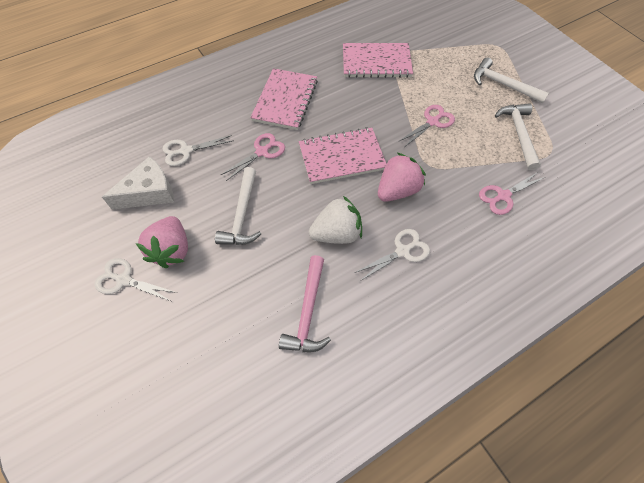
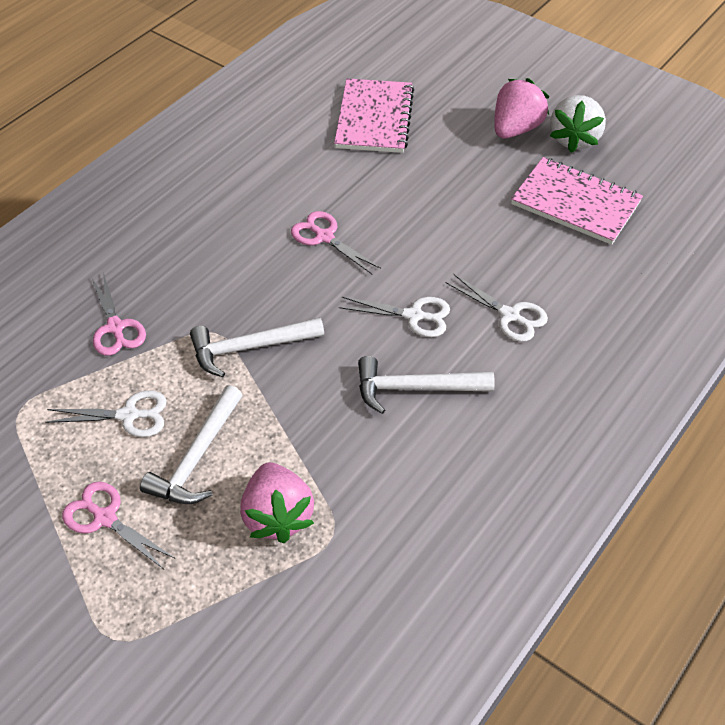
pink hammer: 1 -> 0
pink notebook: 3 -> 2
white cheese: 1 -> 0

